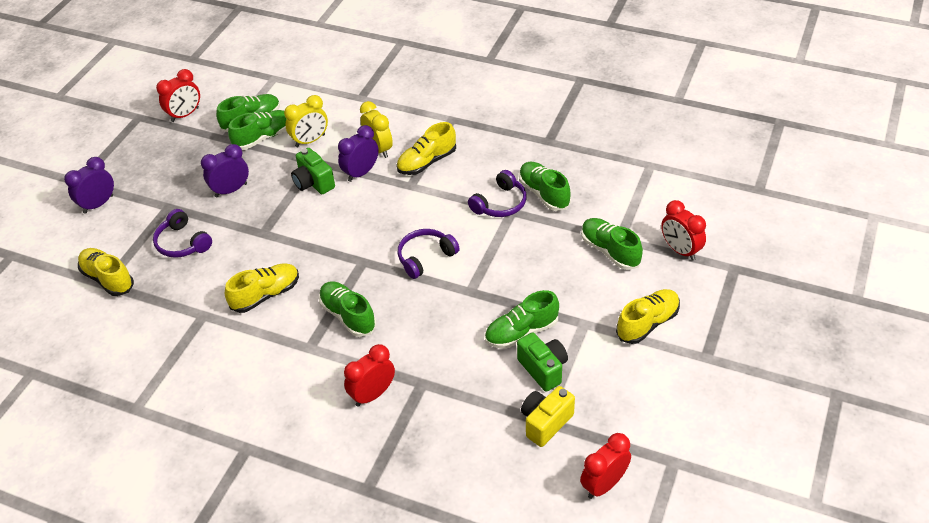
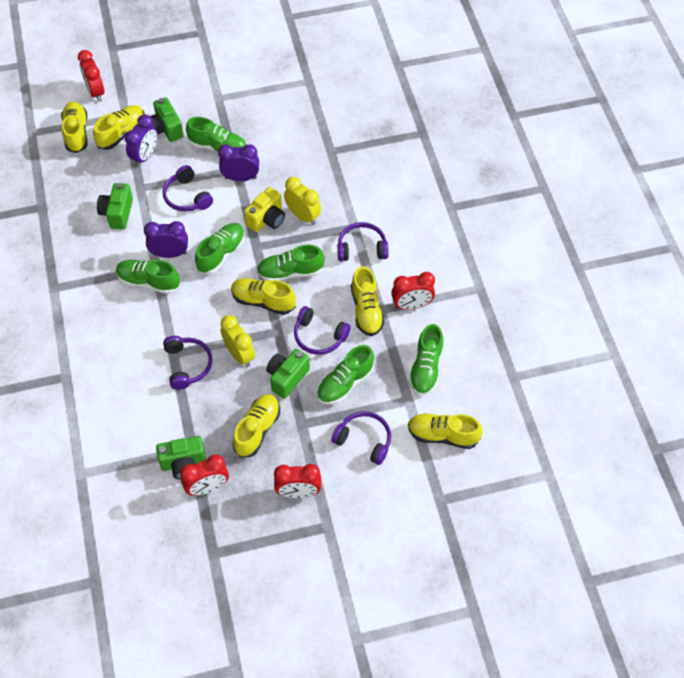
green camera: 2 -> 4
purple headphones: 3 -> 5
yellow shoe: 4 -> 6

